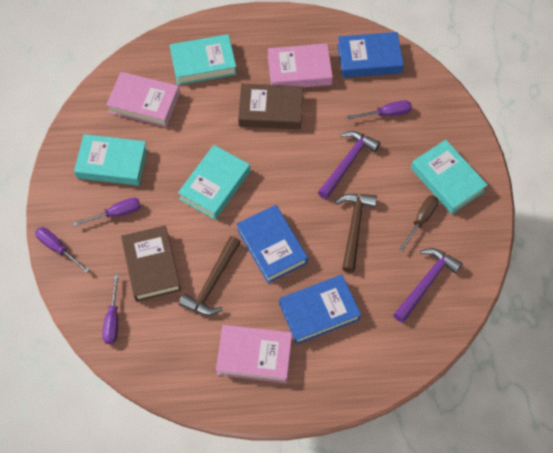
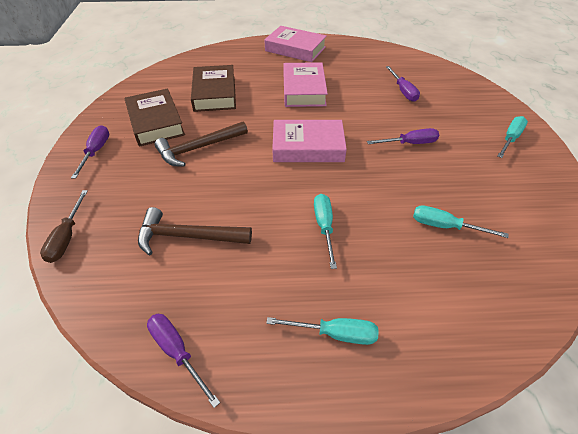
blue book: 3 -> 0
purple hammer: 2 -> 0
turquoise book: 4 -> 0
turquoise screwdriver: 0 -> 4

